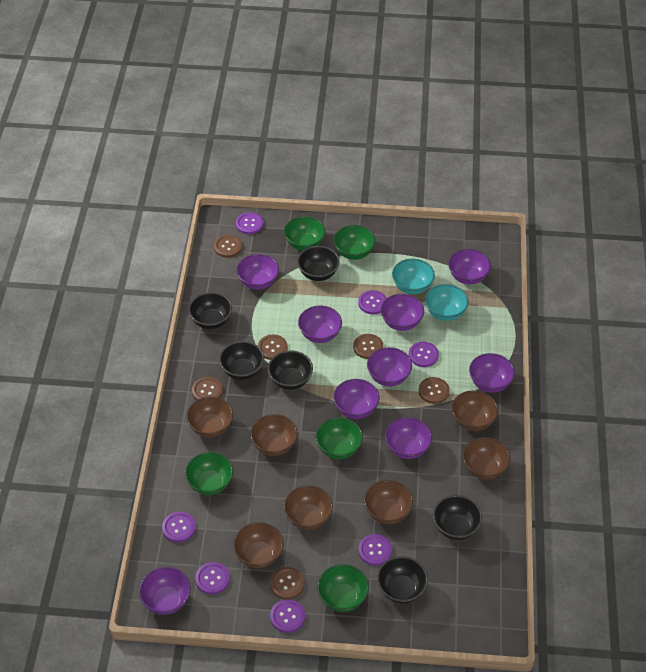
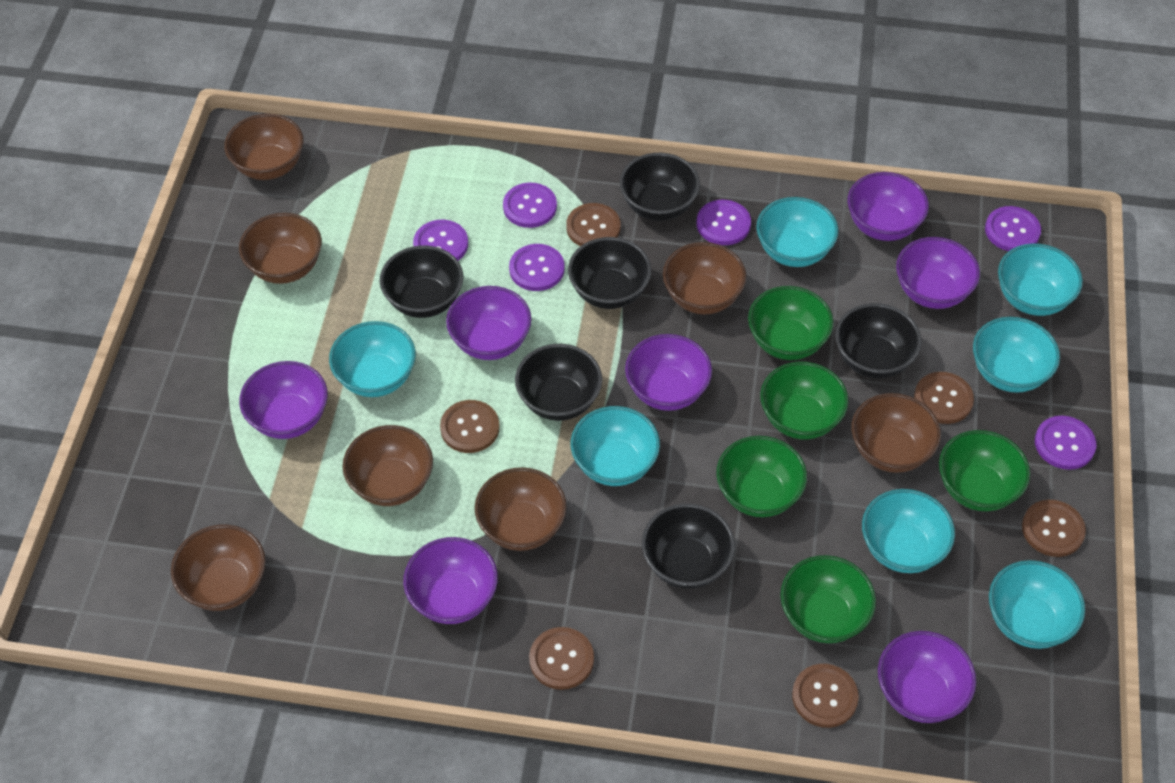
purple bowl: 9 -> 7
purple button: 7 -> 6
turquoise bowl: 2 -> 7

